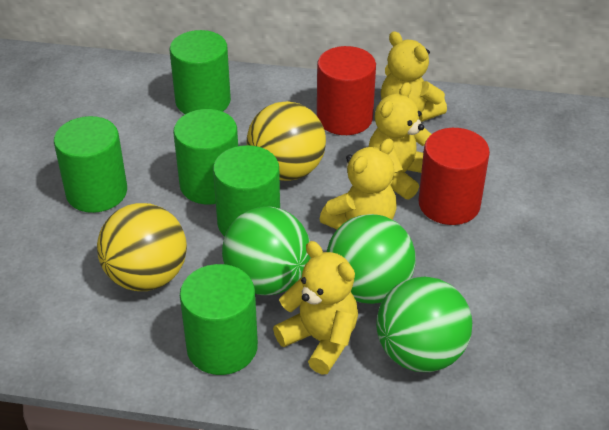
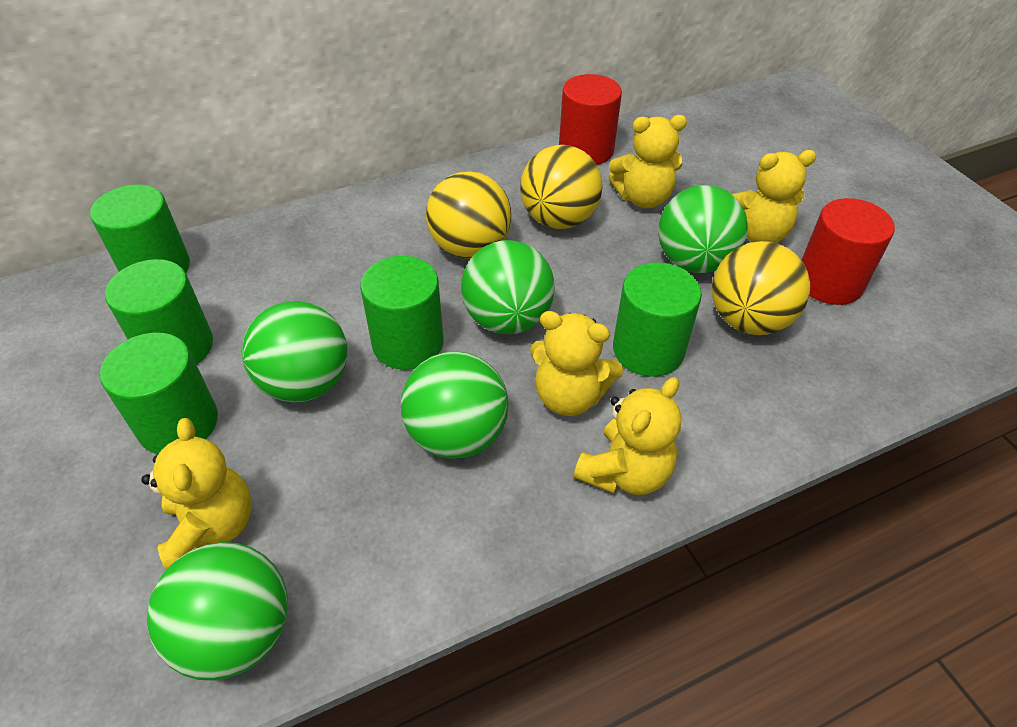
green ball: 3 -> 5
yellow ball: 2 -> 3
yellow teddy bear: 4 -> 5

